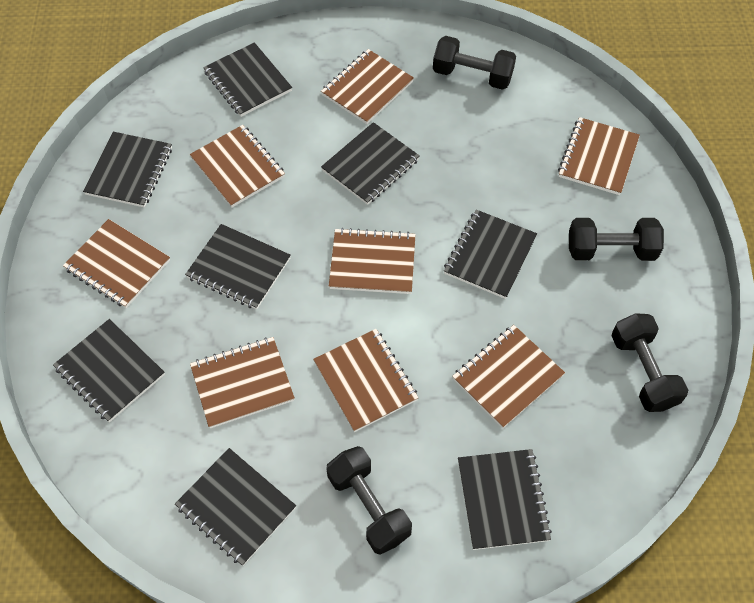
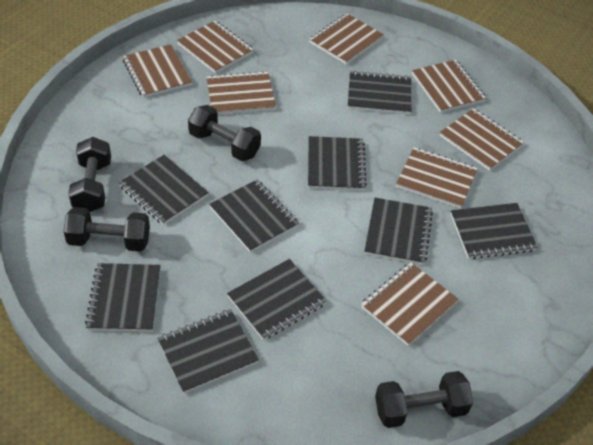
black notebook: 8 -> 9

